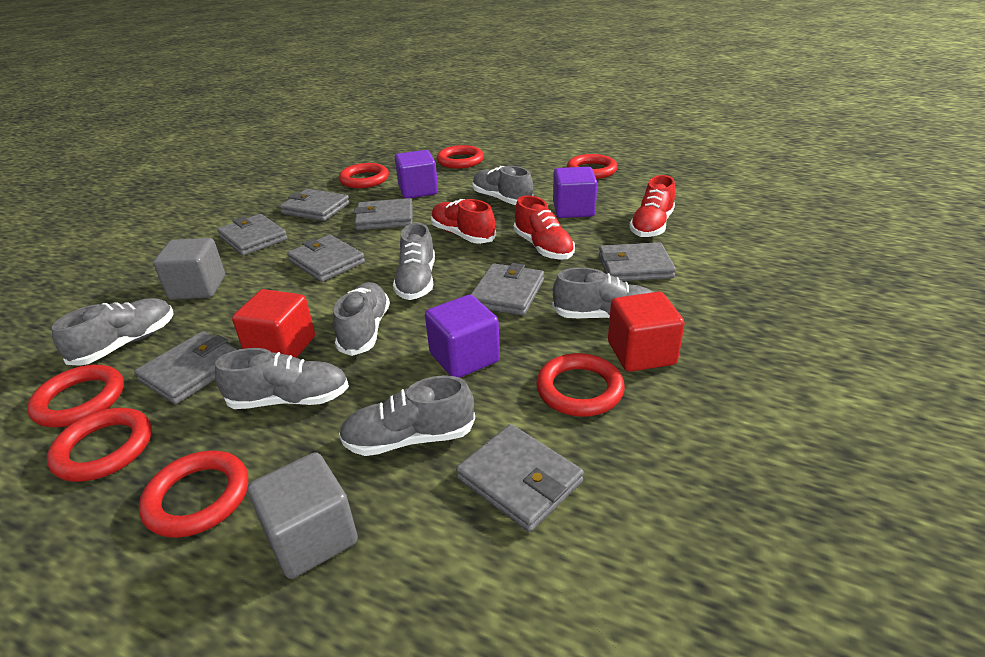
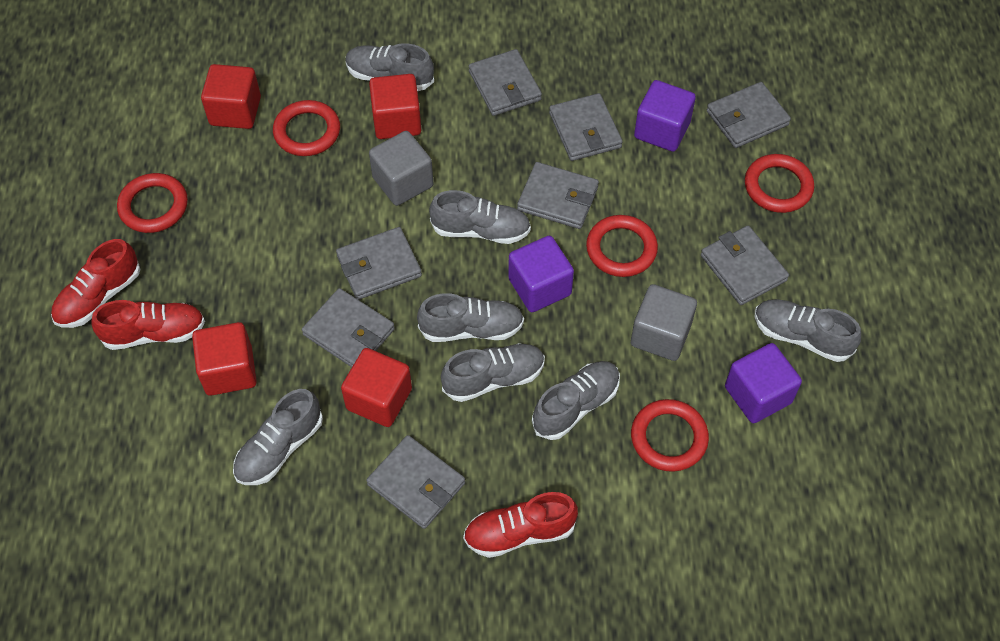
red cube: 2 -> 4
red ring: 7 -> 5

